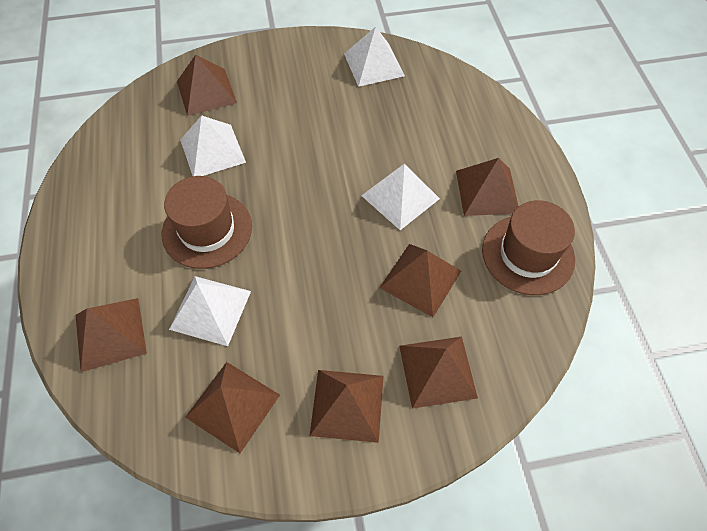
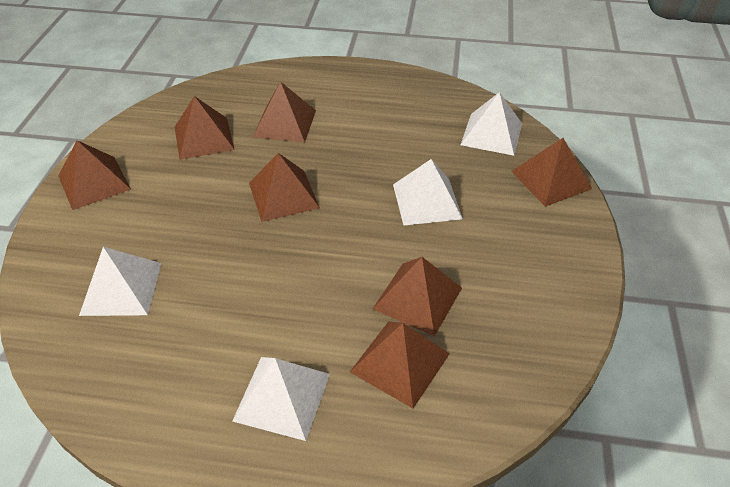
brown hat: 2 -> 0

